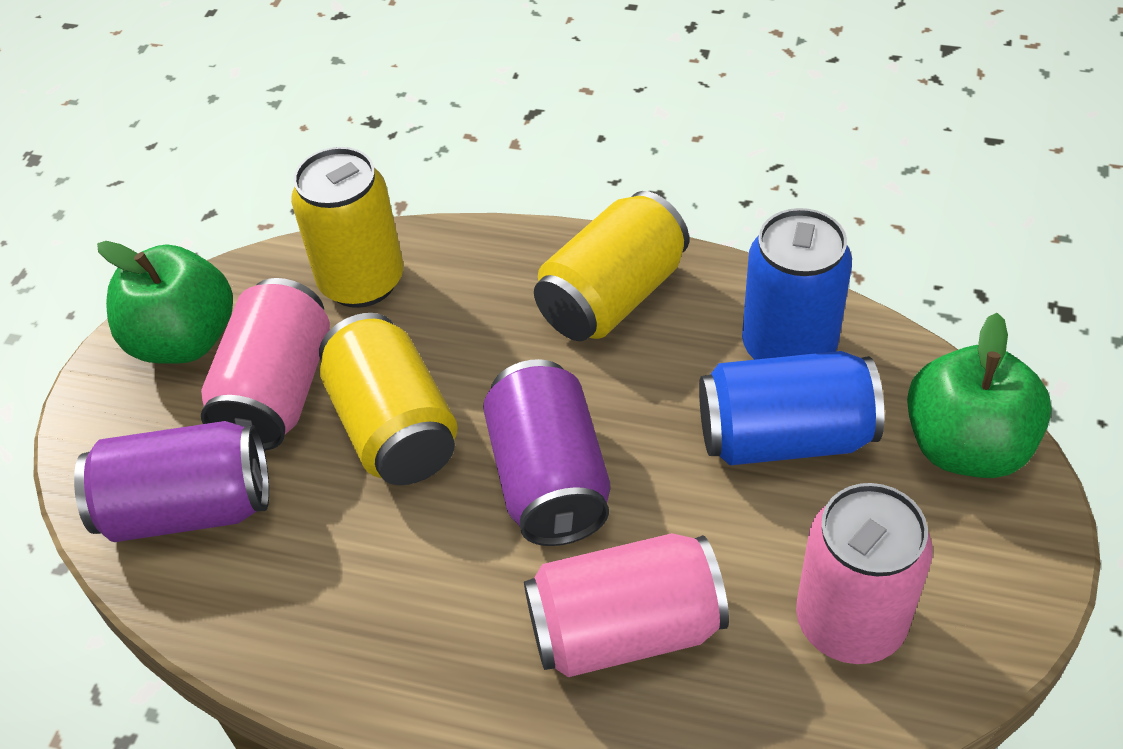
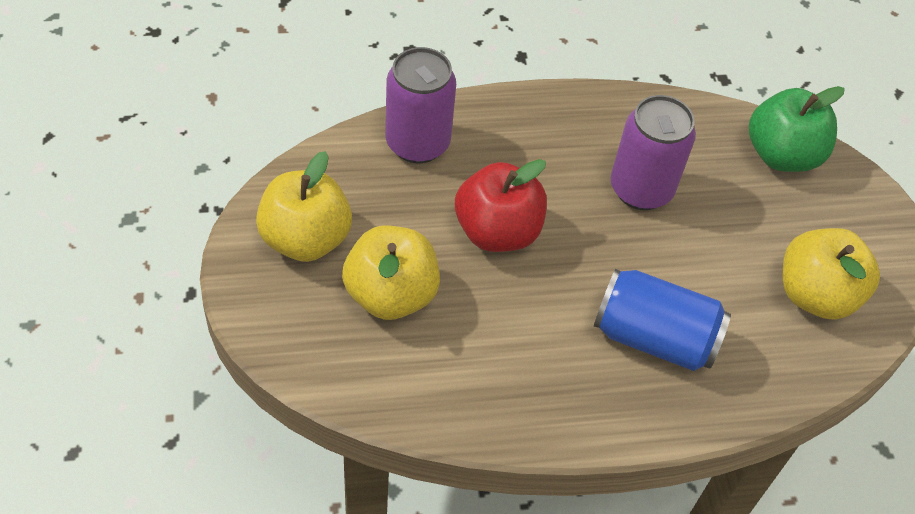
blue can: 2 -> 1
green apple: 2 -> 1
pink can: 3 -> 0
red apple: 0 -> 1
yellow apple: 0 -> 3
yellow can: 3 -> 0

